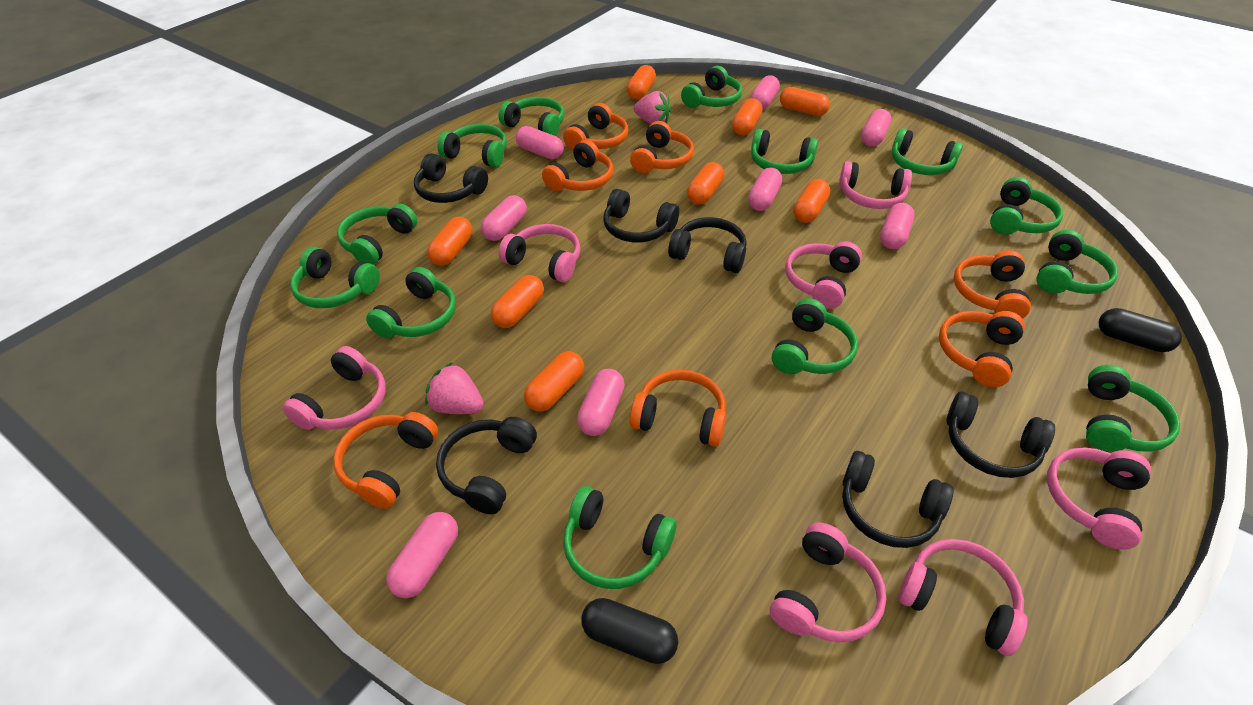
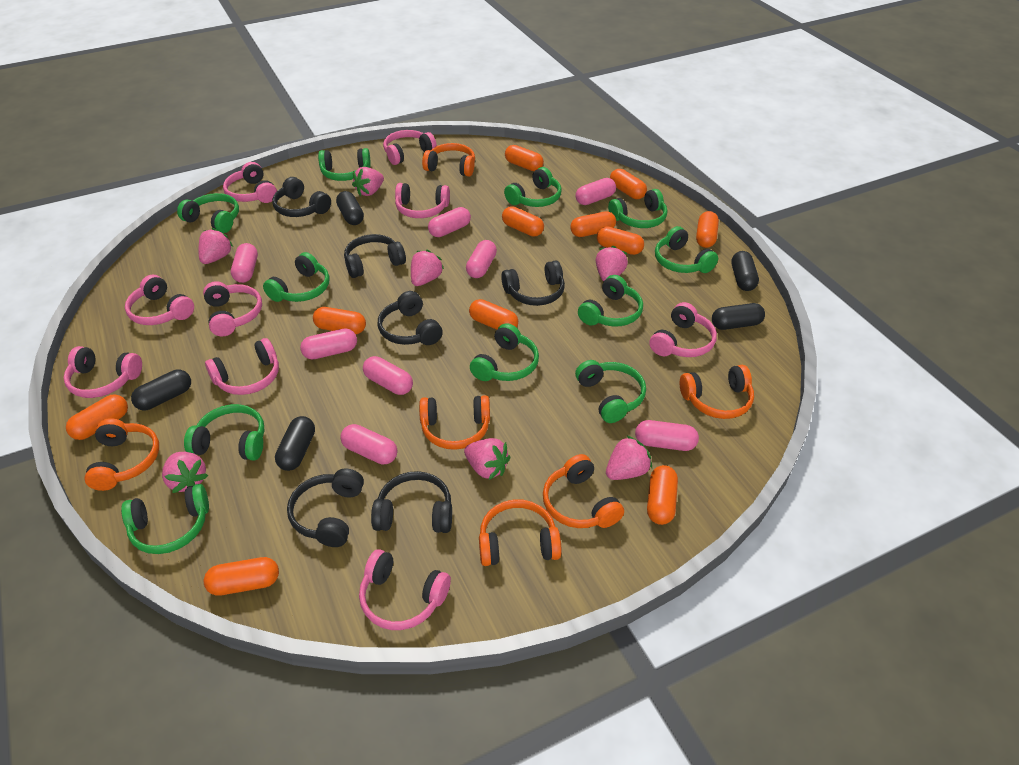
black capsule: 2 -> 5
green headphones: 13 -> 11
orange capsule: 8 -> 11
orange headphones: 7 -> 6
pink headphones: 7 -> 9
pink strawberry: 2 -> 7

